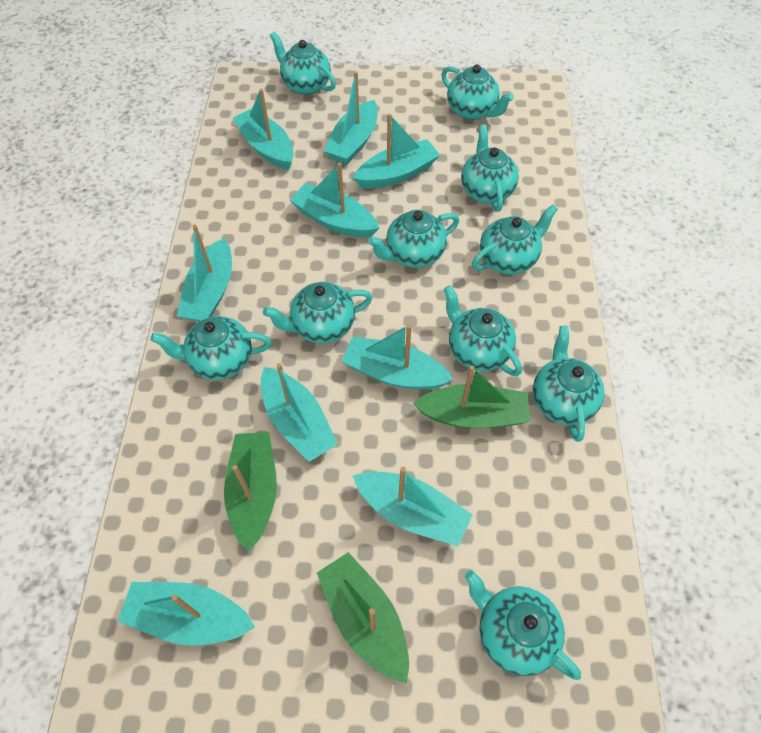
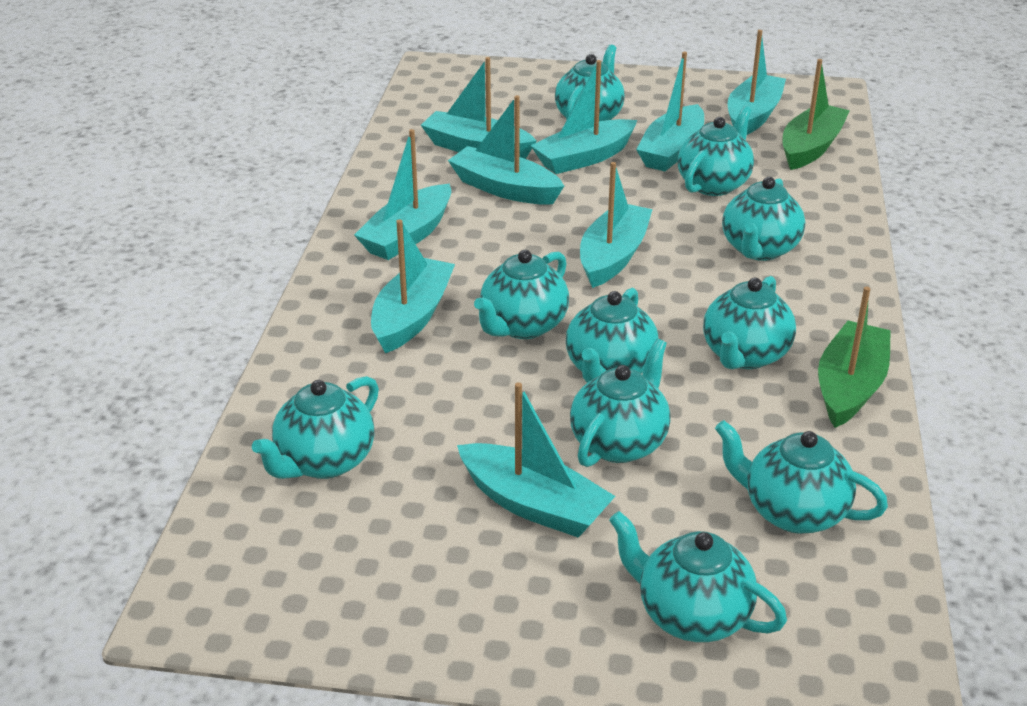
green boat: 3 -> 2

